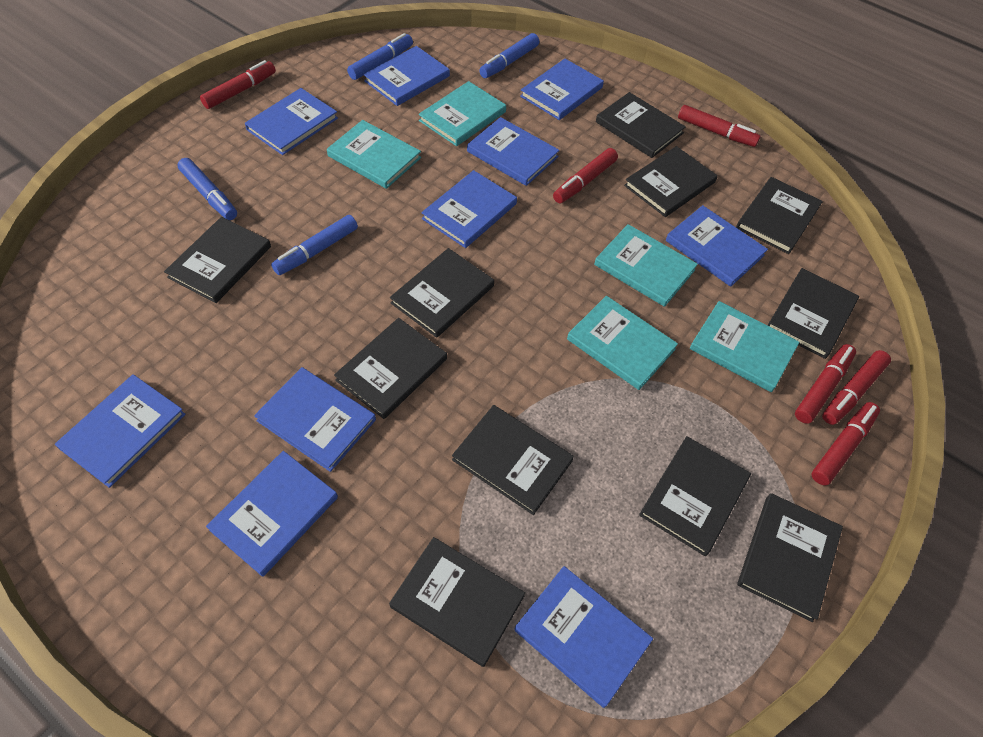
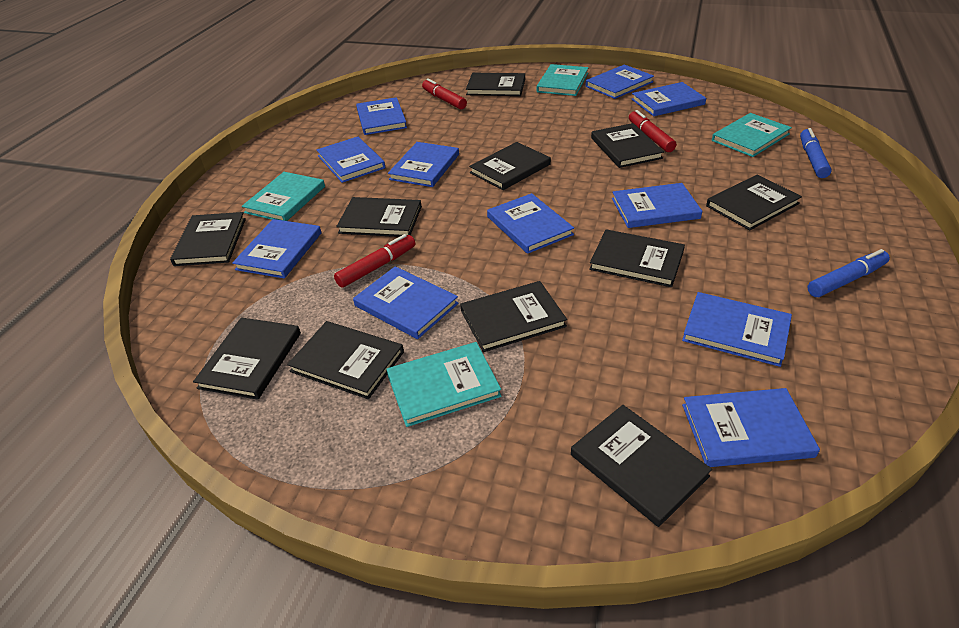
blue book: 10 -> 11
blue marker: 4 -> 2
red marker: 6 -> 3
turquoise book: 5 -> 4

